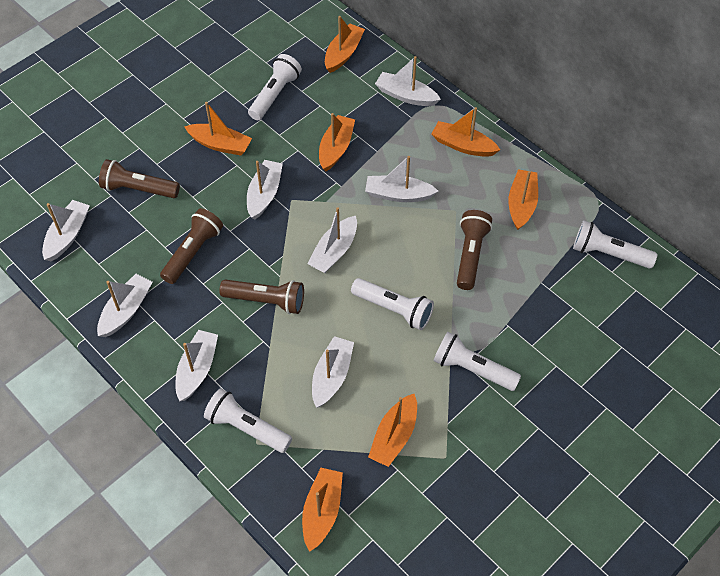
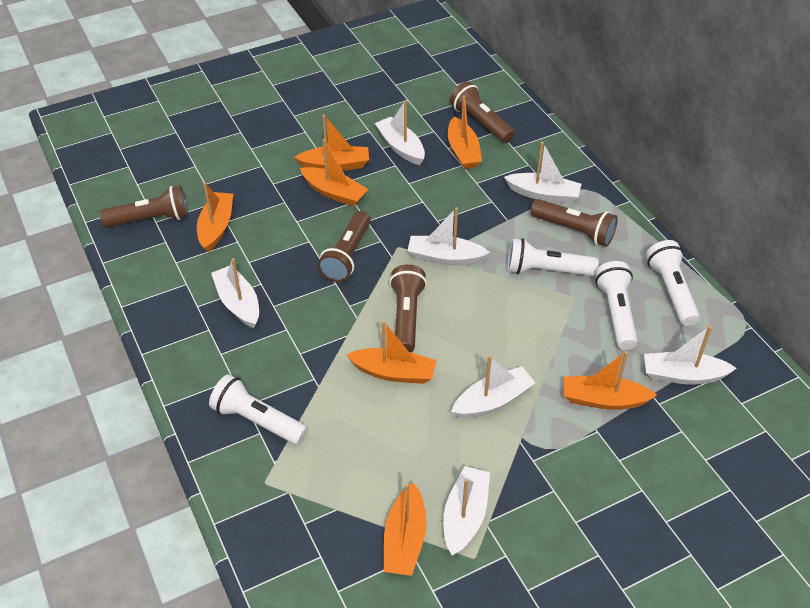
brown flashlight: 4 -> 5
white boat: 8 -> 7
white flashlight: 5 -> 4

